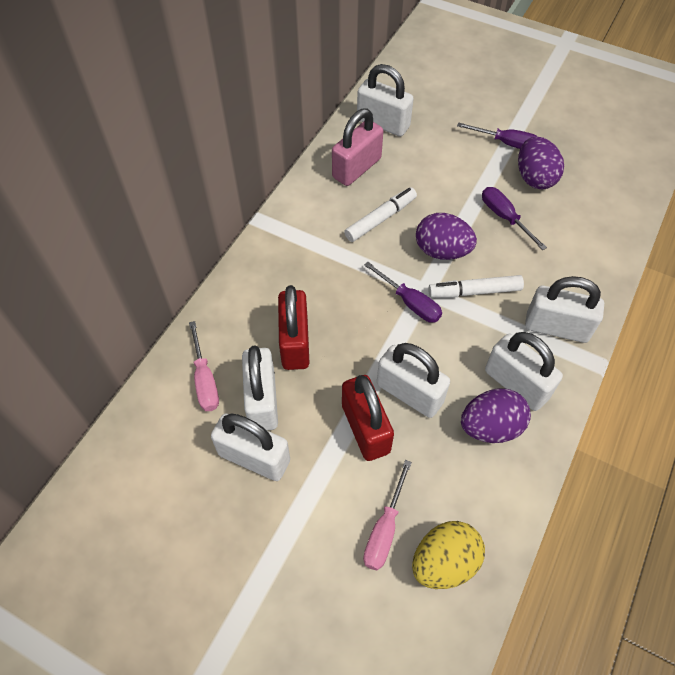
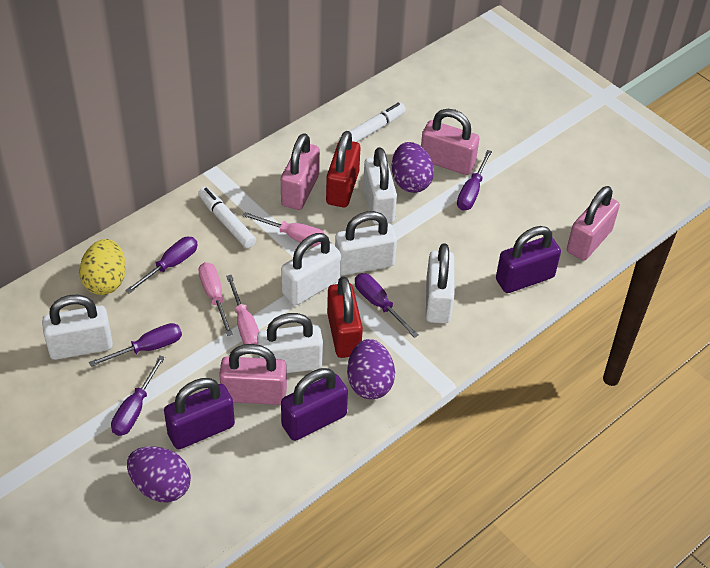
pink padlock: 1 -> 4
pink screwdriver: 2 -> 3
purple padlock: 0 -> 3
purple screwdriver: 3 -> 5

